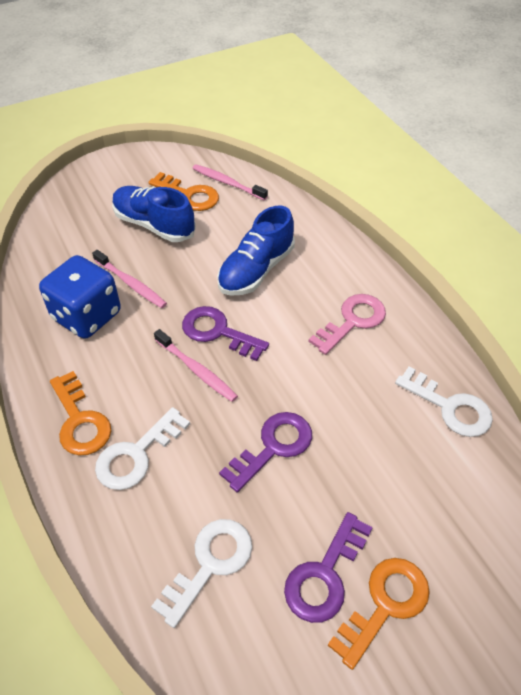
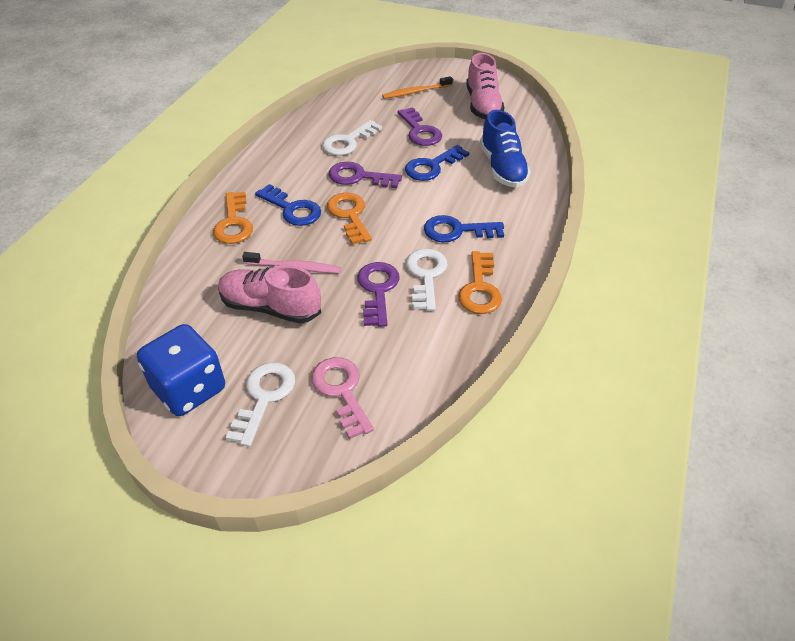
blue key: 0 -> 3
blue shoe: 2 -> 1
orange toothbrush: 0 -> 1
pink shoe: 0 -> 2
pink toothbrush: 3 -> 1

